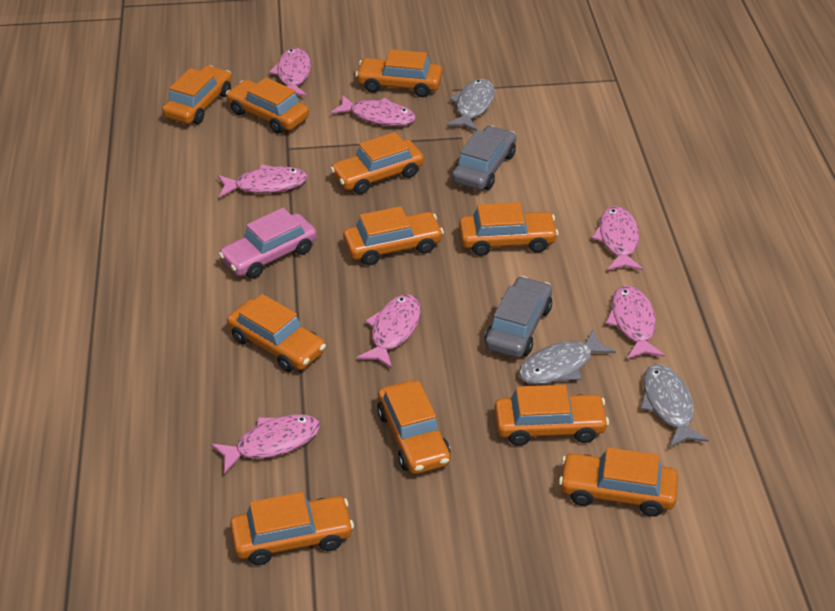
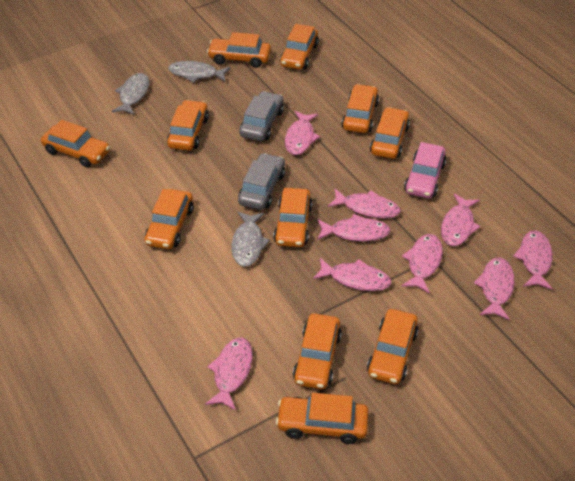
pink fish: 7 -> 9

